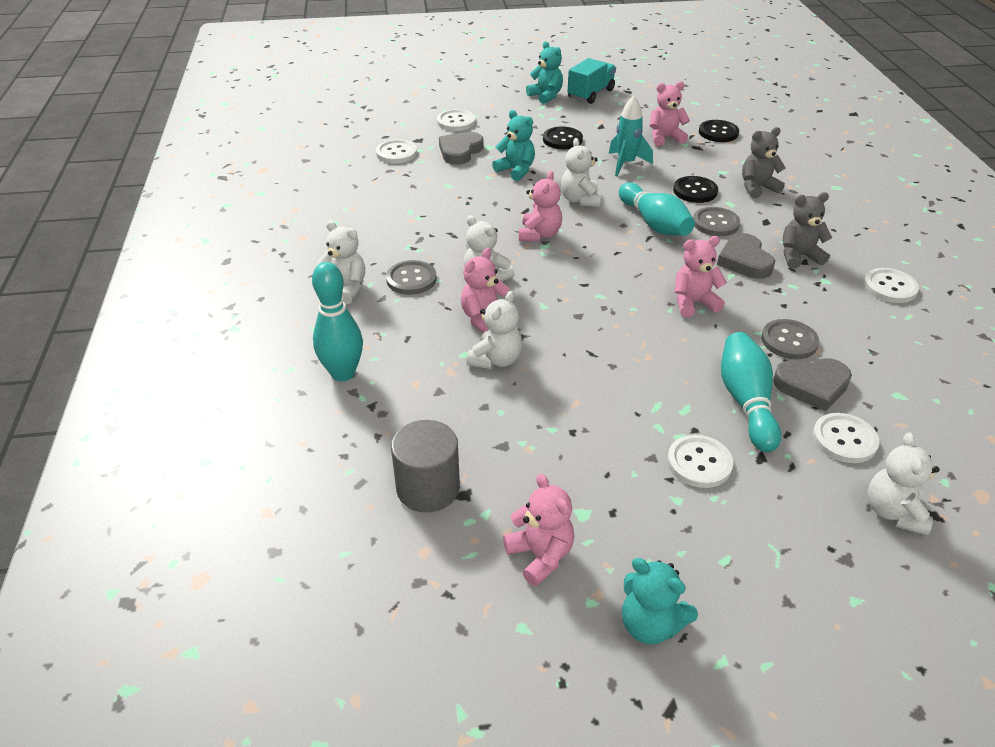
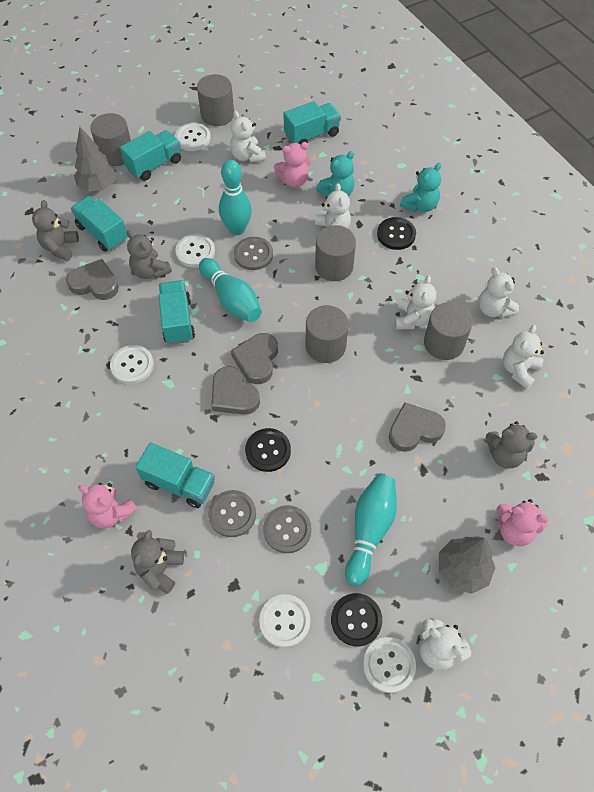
grey cylinder: 1 -> 5
grey heart: 3 -> 4
grey teddy bear: 2 -> 4
grey tree: 0 -> 2
pink teddy bear: 5 -> 3
turquoise rocket: 1 -> 0
turquoise teddy bear: 3 -> 2
turquoise truck: 1 -> 5
white teddy bear: 5 -> 6

